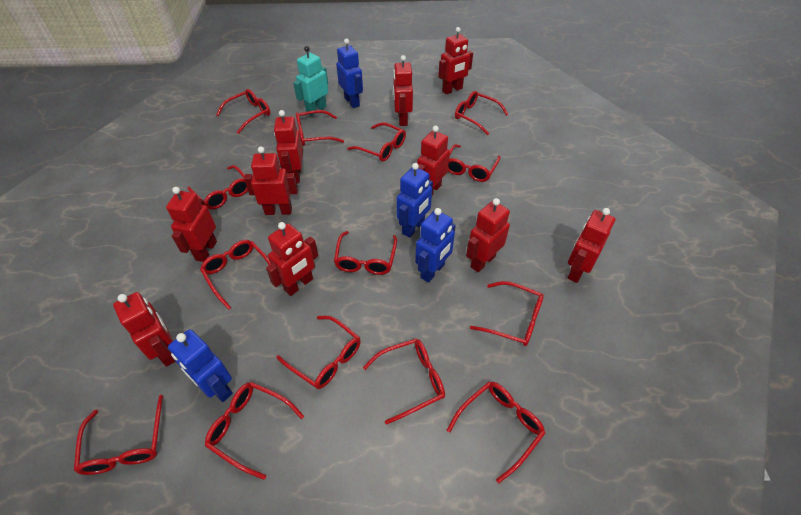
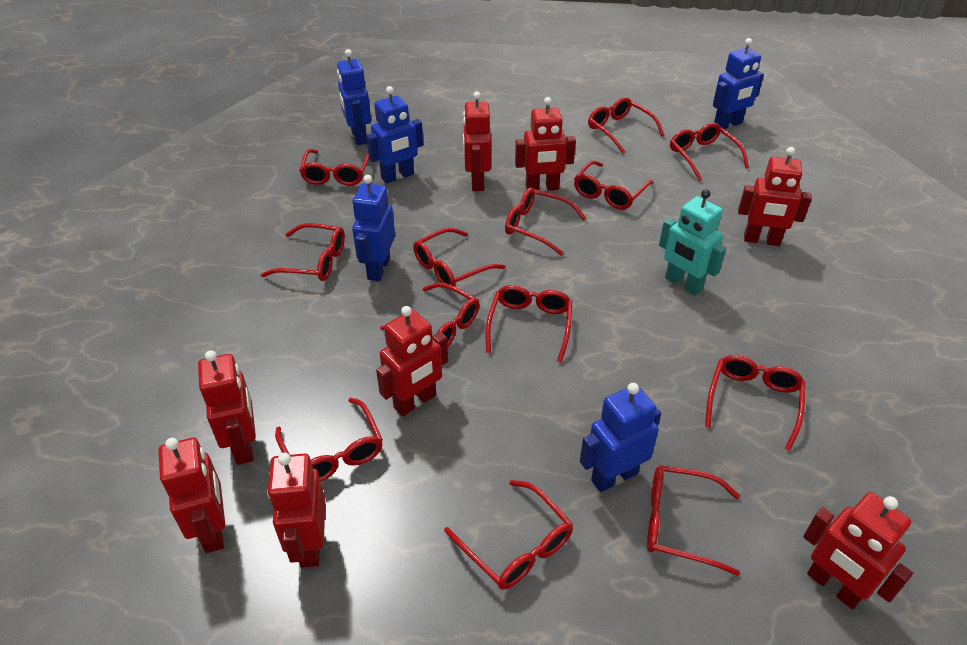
blue robot: 4 -> 5
red glasses: 14 -> 13
red robot: 10 -> 8

